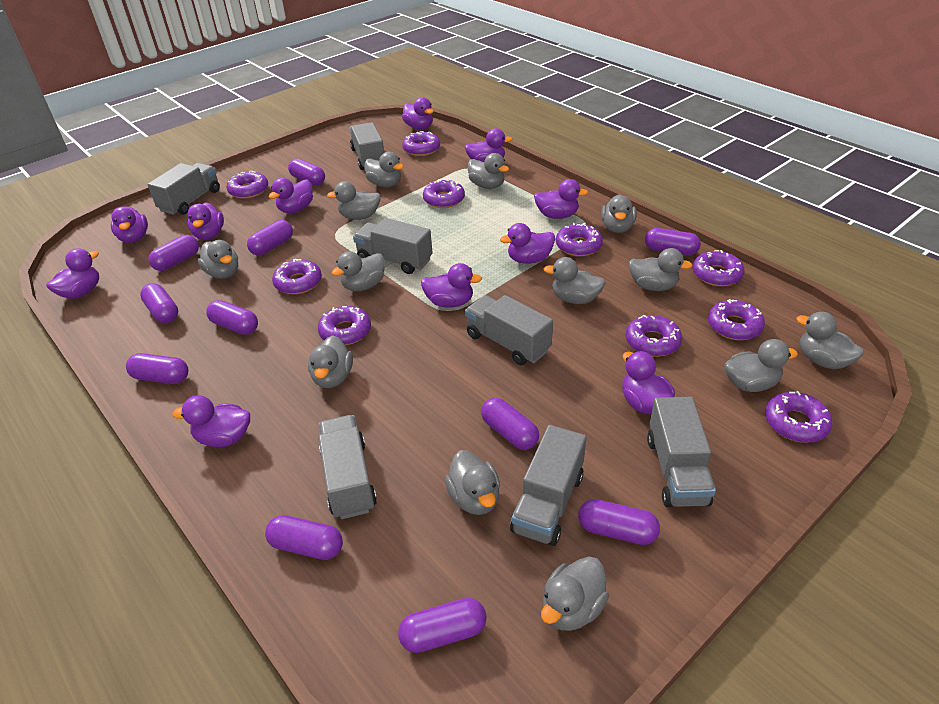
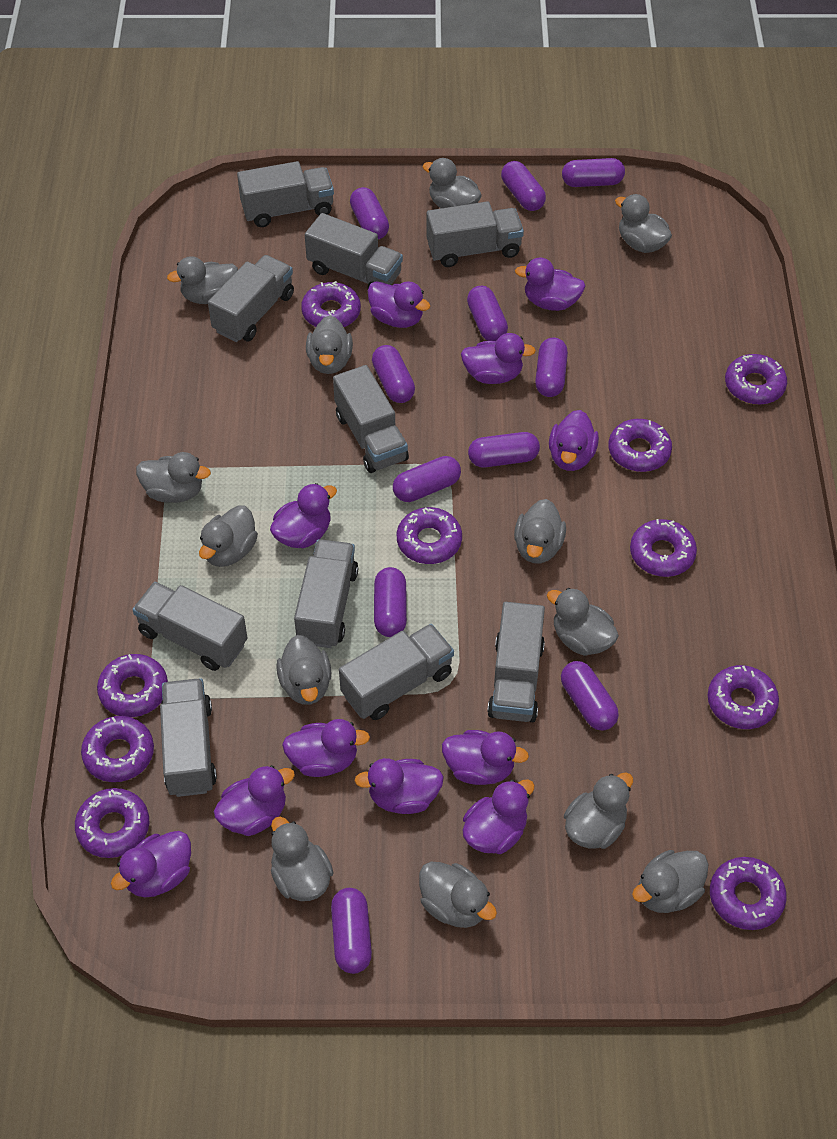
grey truck: 7 -> 10

